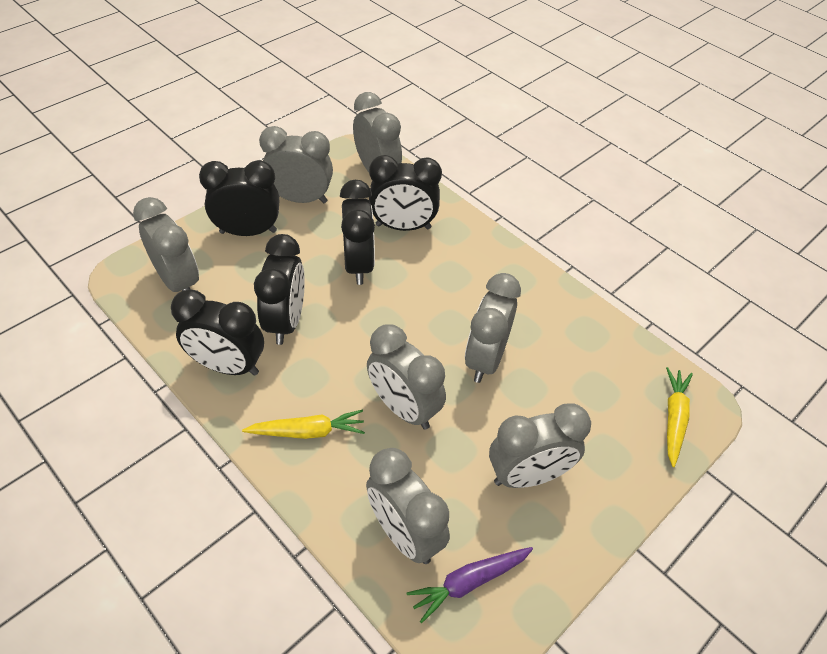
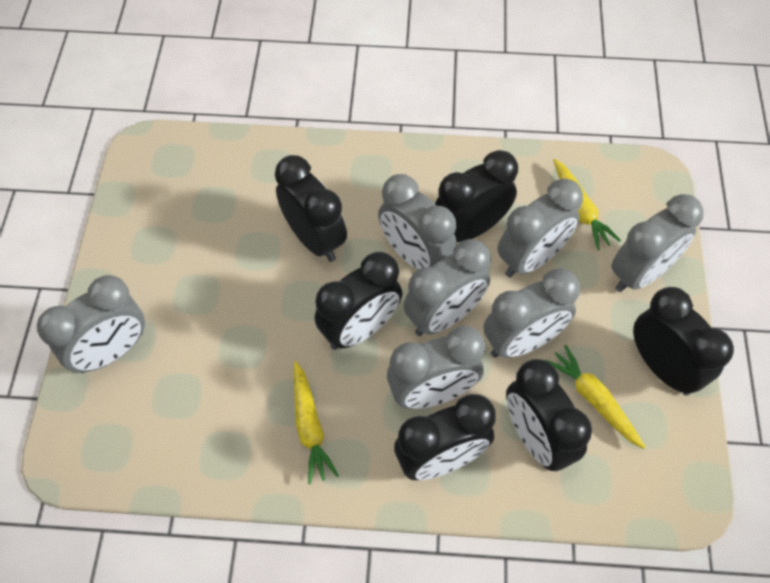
black clock: 5 -> 6
purple carrot: 1 -> 0
yellow carrot: 2 -> 3

